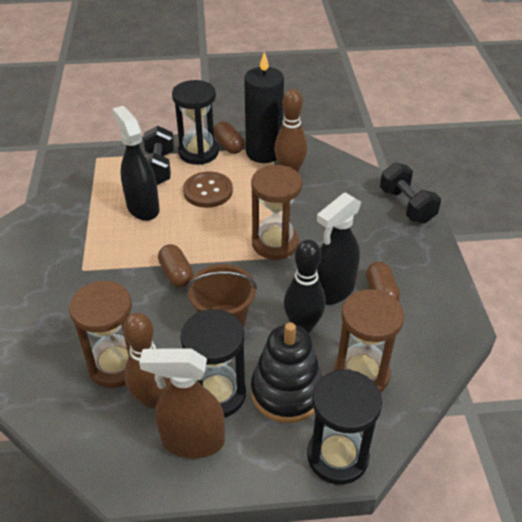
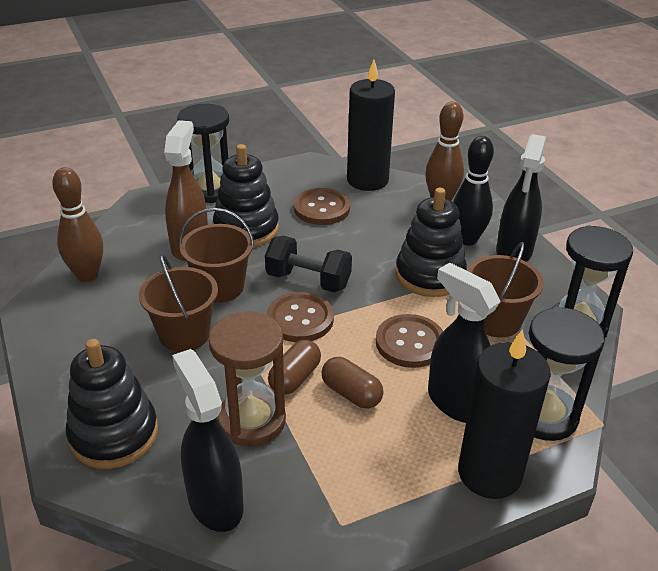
black candle: 1 -> 2
black dumbbell: 2 -> 1
black spray bottle: 2 -> 3
black stacking toy: 1 -> 3
brown bucket: 1 -> 3
brown button: 1 -> 3
brown capsule: 3 -> 2
brown hourglass: 3 -> 1

